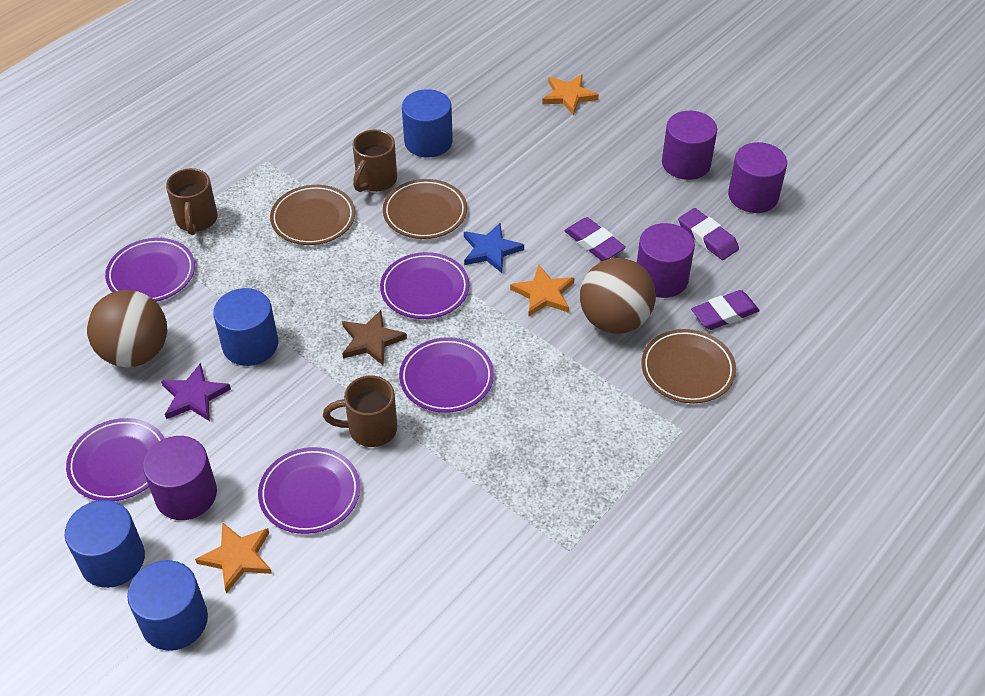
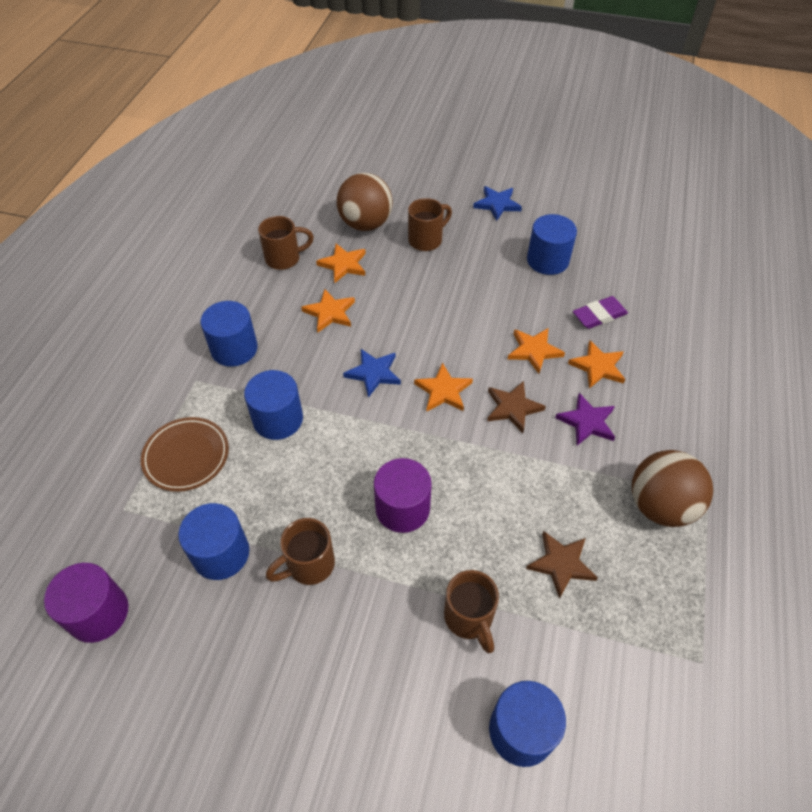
blue cylinder: 4 -> 5
blue star: 1 -> 2
brown mug: 3 -> 4
brown plate: 3 -> 1
brown star: 1 -> 2
orange star: 3 -> 5
purple cylinder: 4 -> 2
purple eraser: 3 -> 1
purple plate: 5 -> 0

